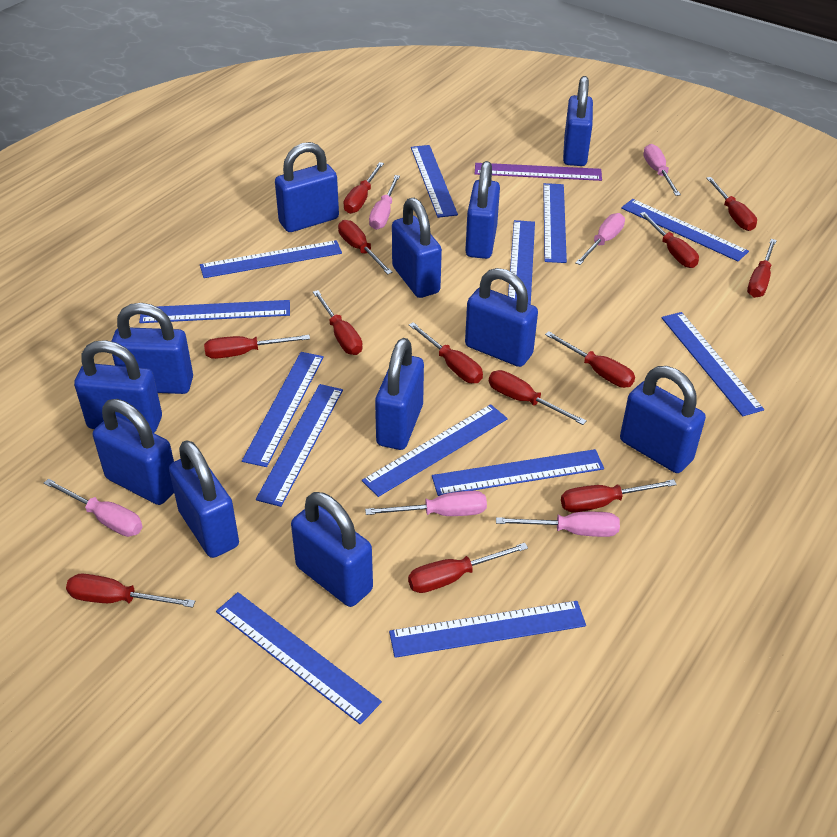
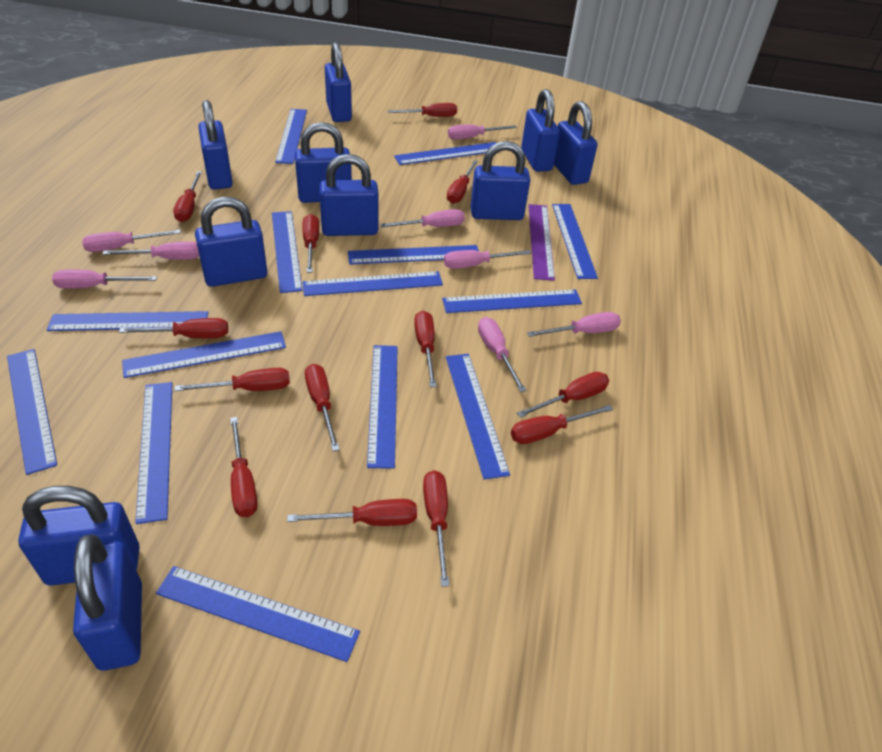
blue padlock: 12 -> 10
blue ruler: 13 -> 14
pink screwdriver: 6 -> 8

